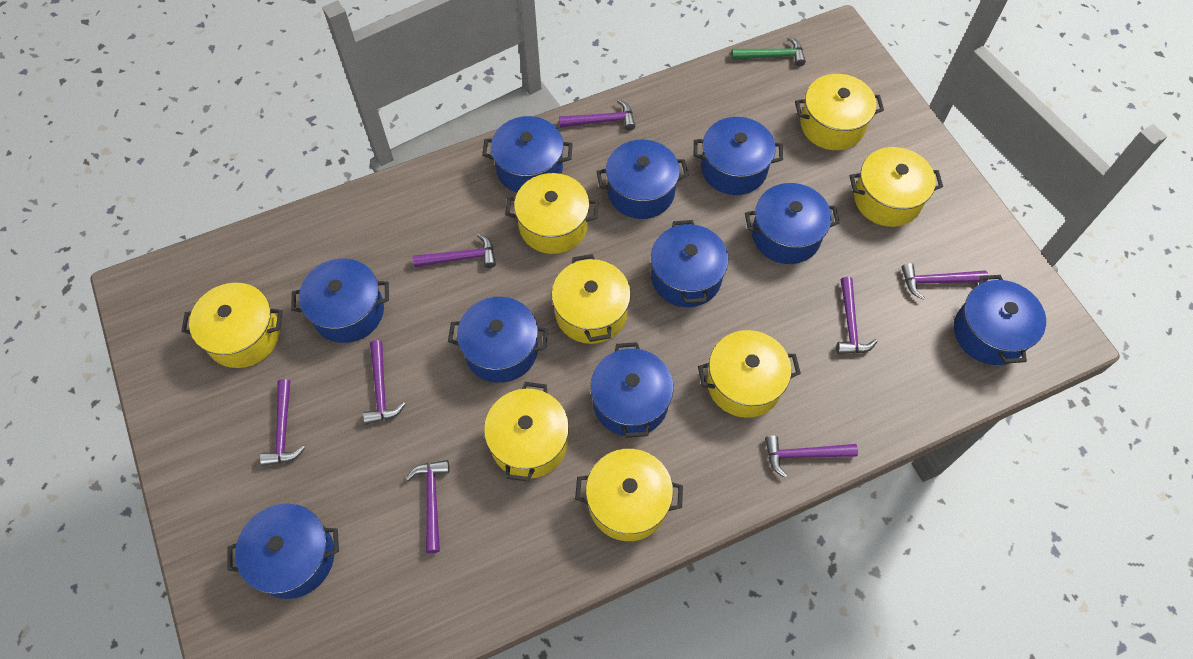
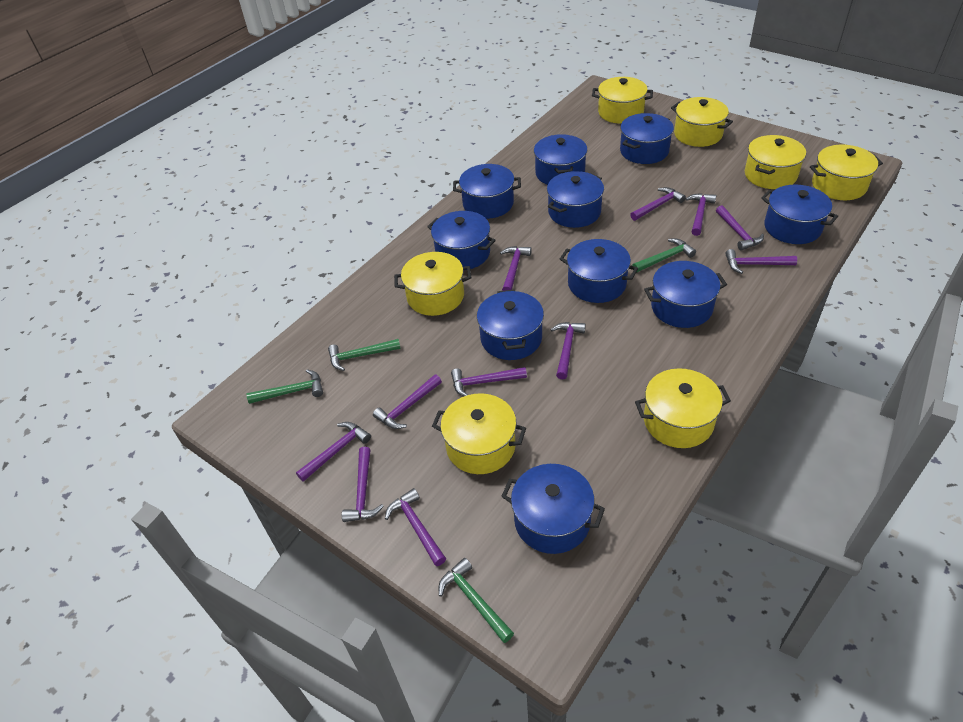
green hammer: 1 -> 4
purple hammer: 8 -> 11
yellow pot: 8 -> 7

